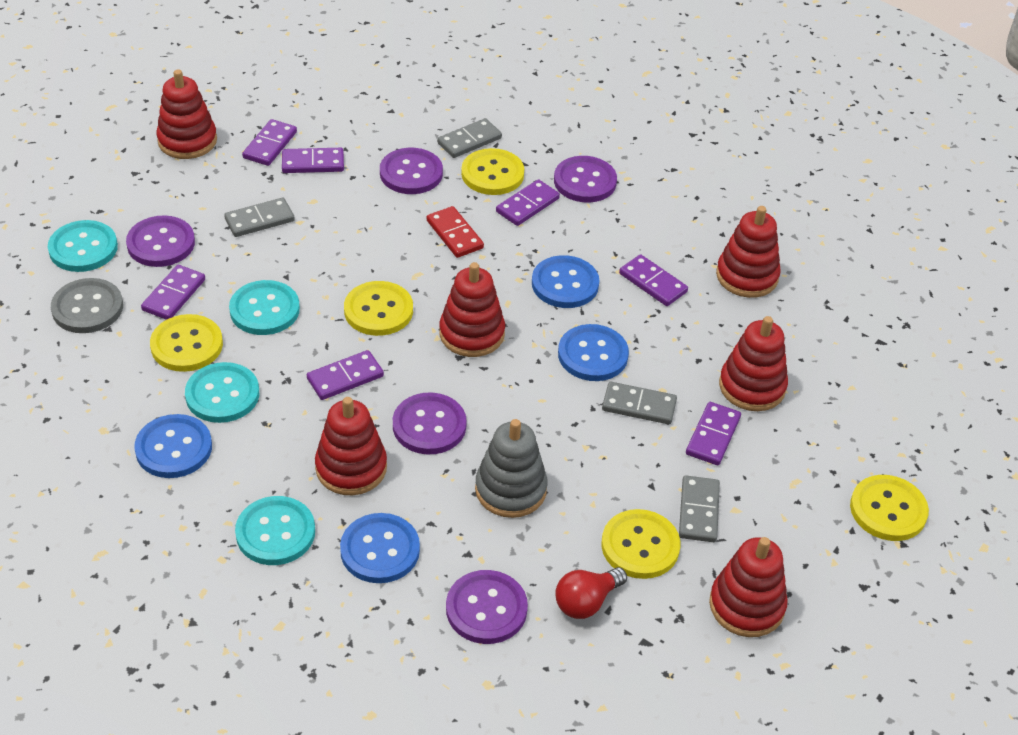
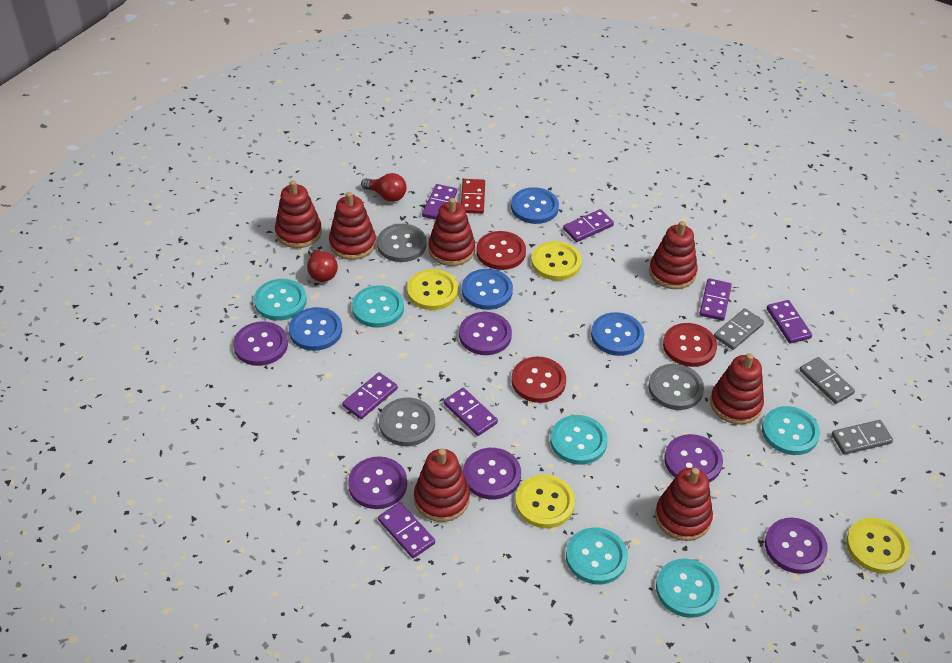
grey button: 1 -> 3
grey domino: 4 -> 3
grey stacking toy: 1 -> 0
purple button: 5 -> 6
red button: 0 -> 3
red light bulb: 1 -> 2
red stacking toy: 6 -> 7
turquoise button: 4 -> 6
yellow button: 5 -> 4

